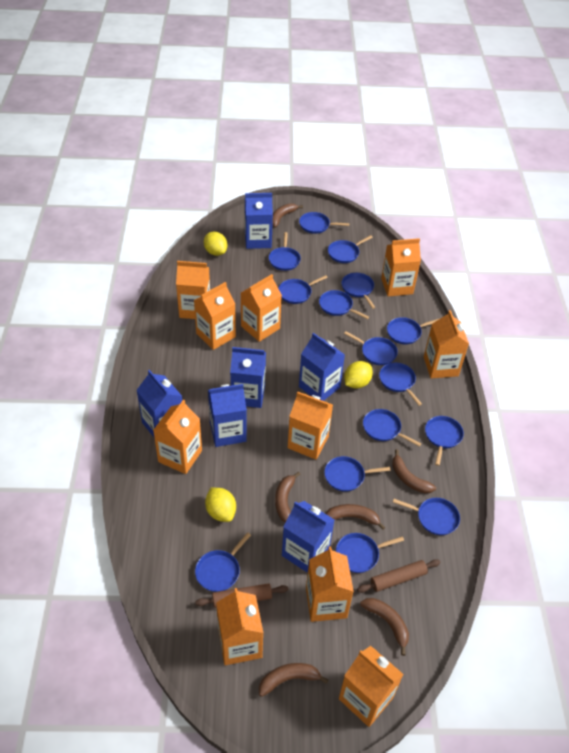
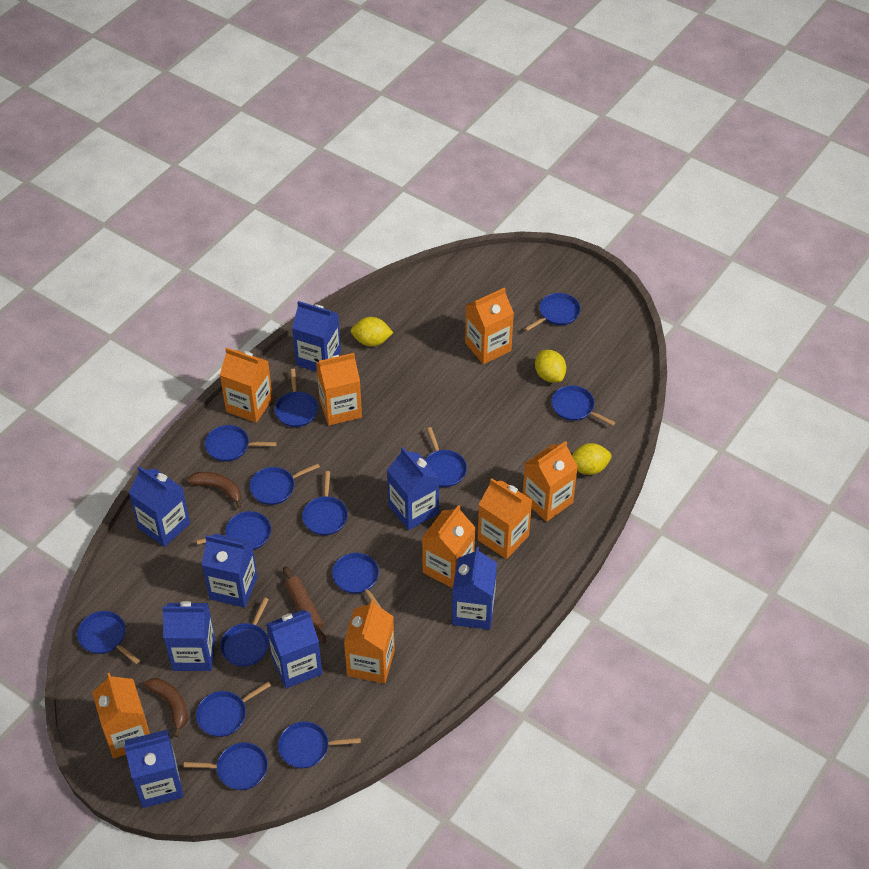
blue carton: 6 -> 8
blue pan: 15 -> 14
brown banana: 6 -> 2
brown rolling pin: 2 -> 1
orange carton: 10 -> 8

